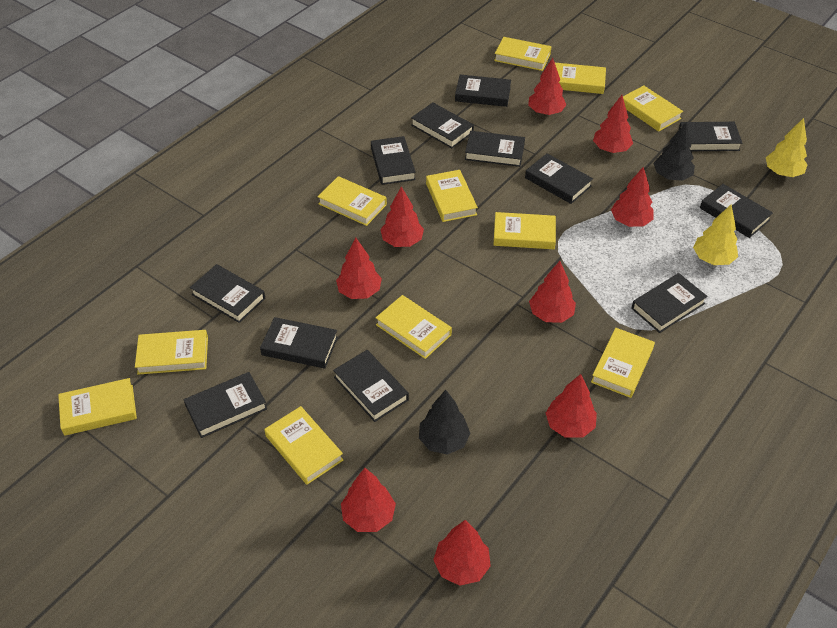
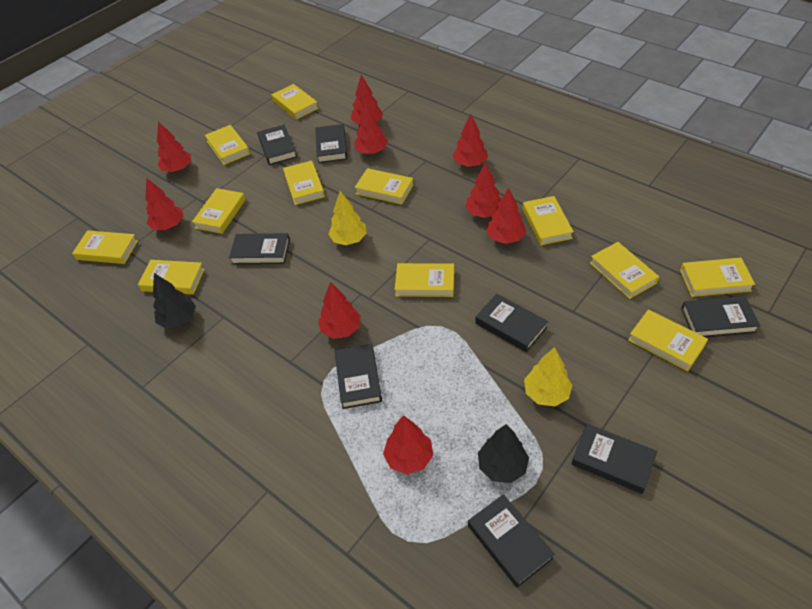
black book: 12 -> 8
yellow book: 11 -> 12

